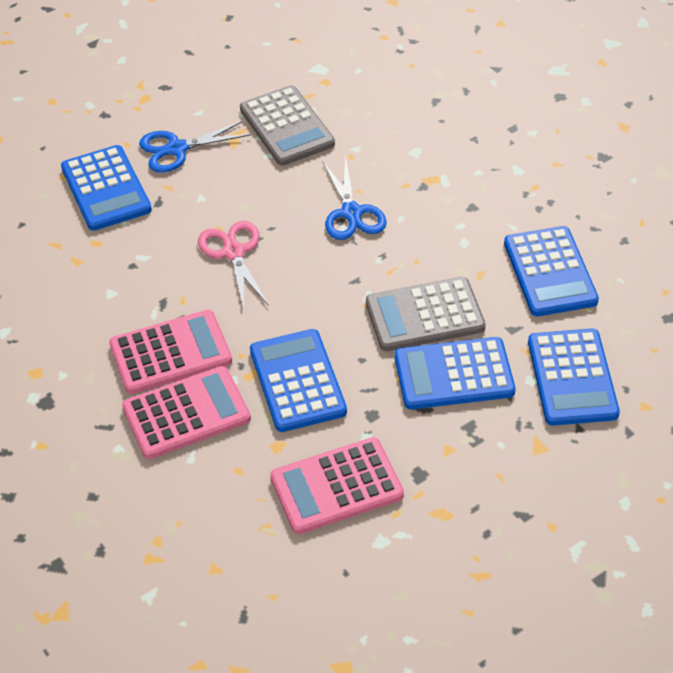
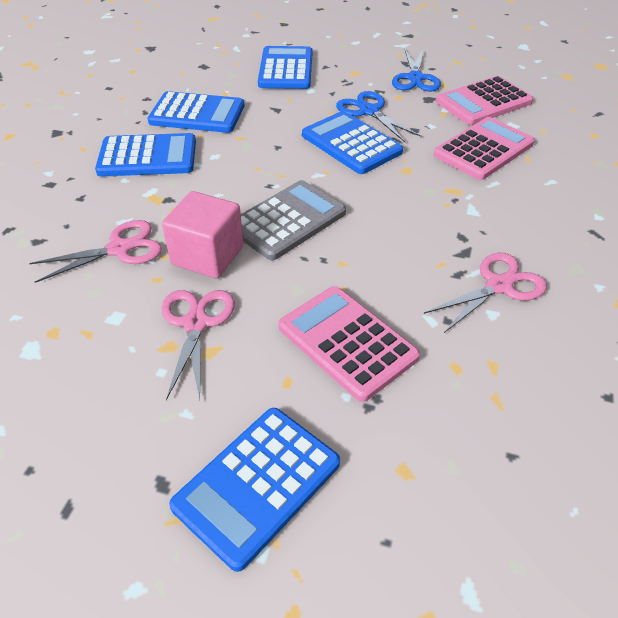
grey calculator: 2 -> 1
pink cube: 0 -> 1
pink scissors: 1 -> 3

